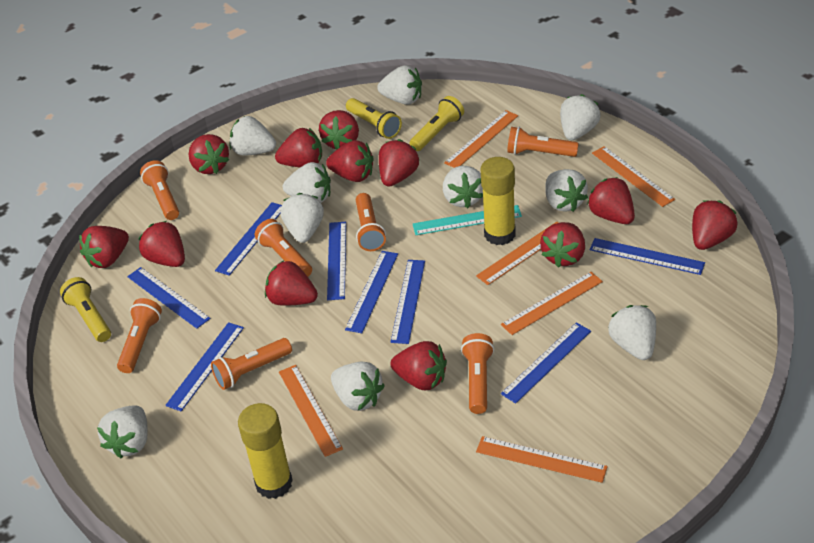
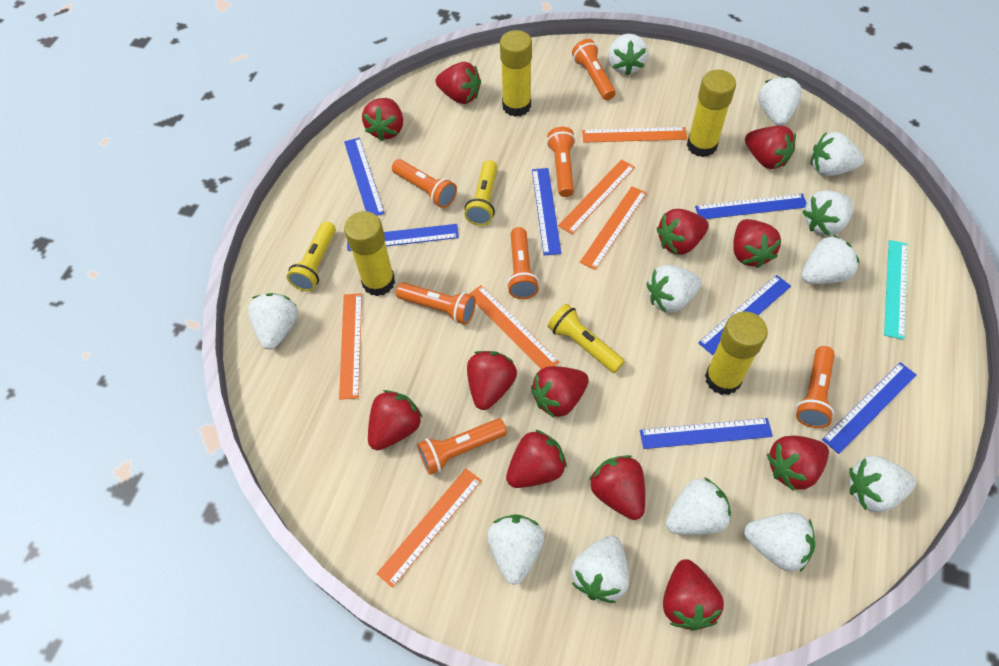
blue ruler: 8 -> 7
white strawberry: 10 -> 12
yellow glue stick: 2 -> 4

